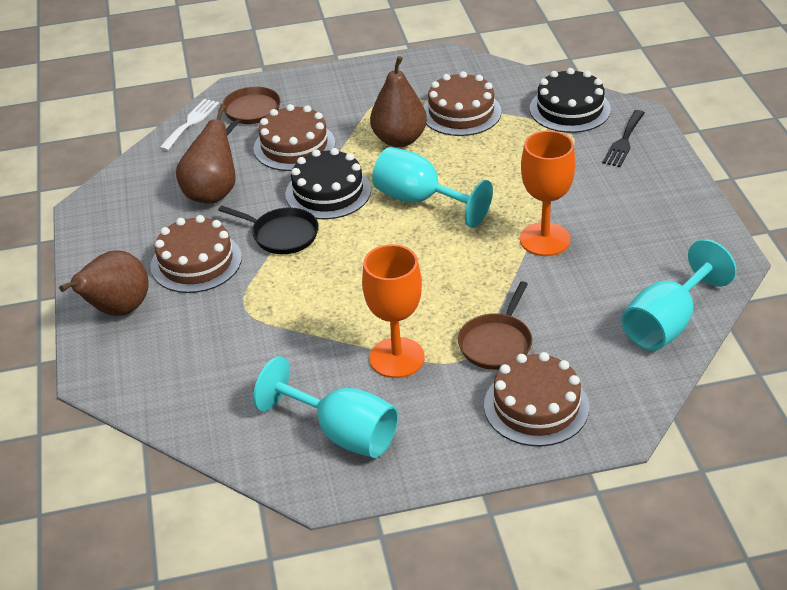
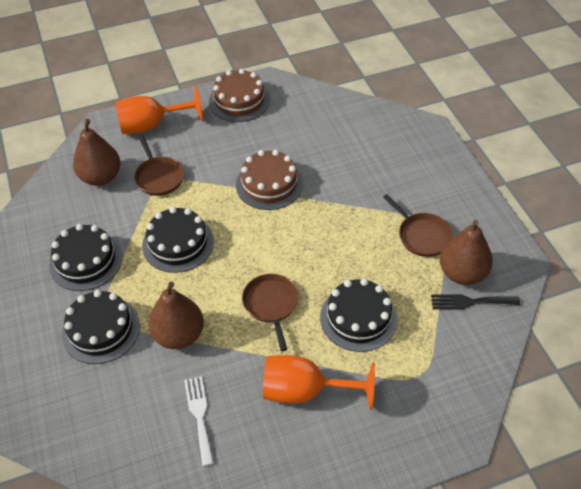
black cake: 2 -> 4
black pan: 1 -> 0
brown cake: 4 -> 2
brown pan: 2 -> 3
turquoise goblet: 3 -> 0

